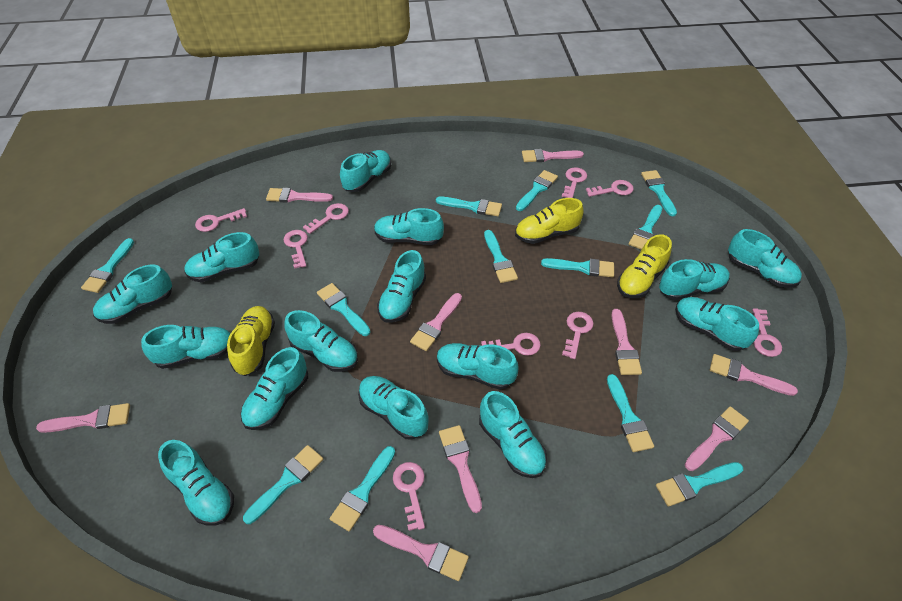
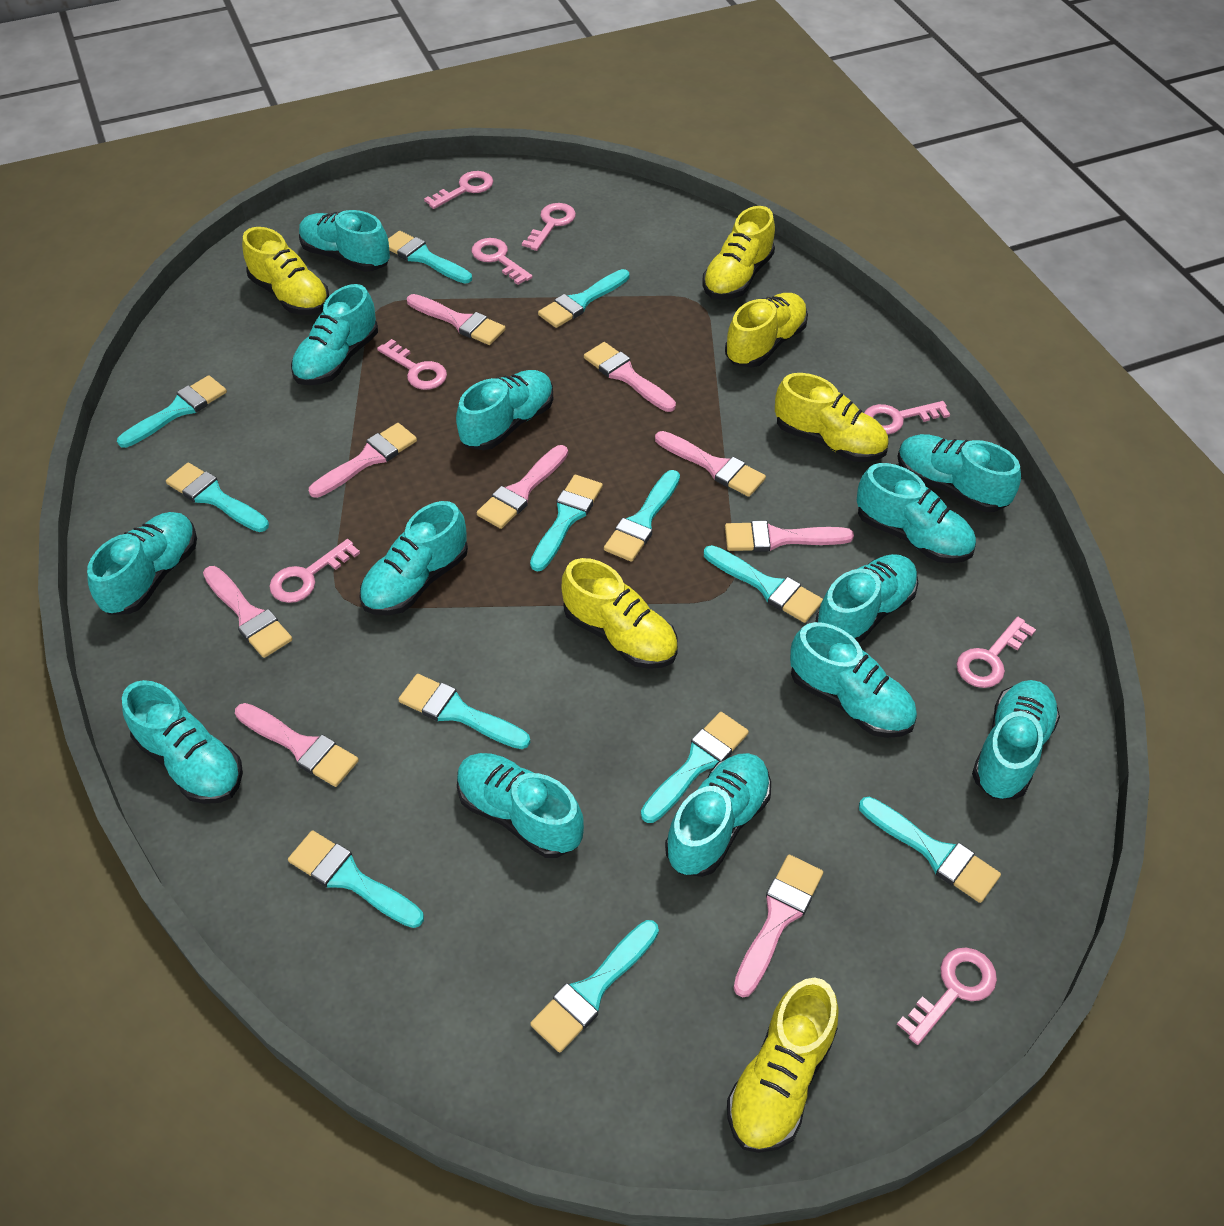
pink key: 9 -> 8
turquoise shoe: 15 -> 13
yellow shoe: 3 -> 6

